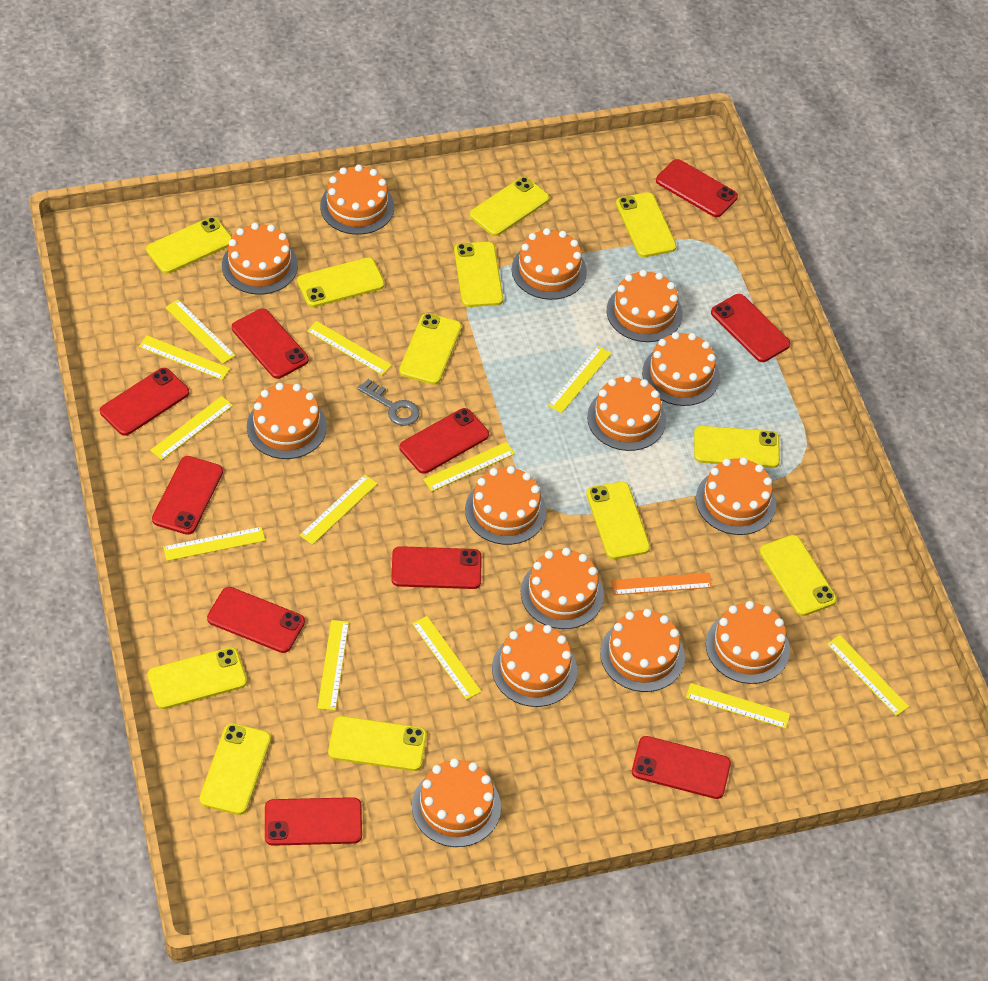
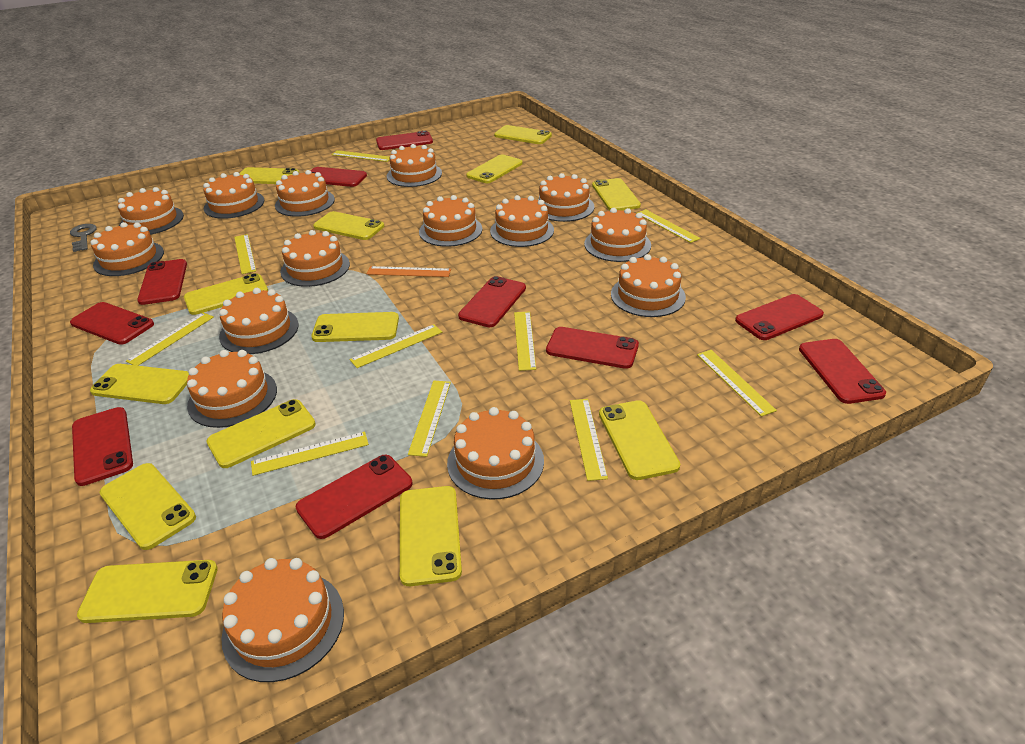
orange cake: 14 -> 15
yellow phone: 12 -> 13
yellow ruler: 12 -> 10

